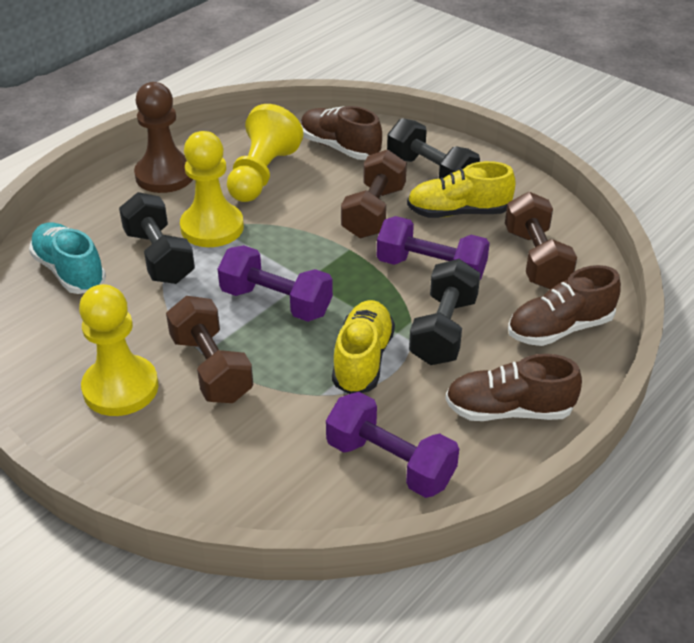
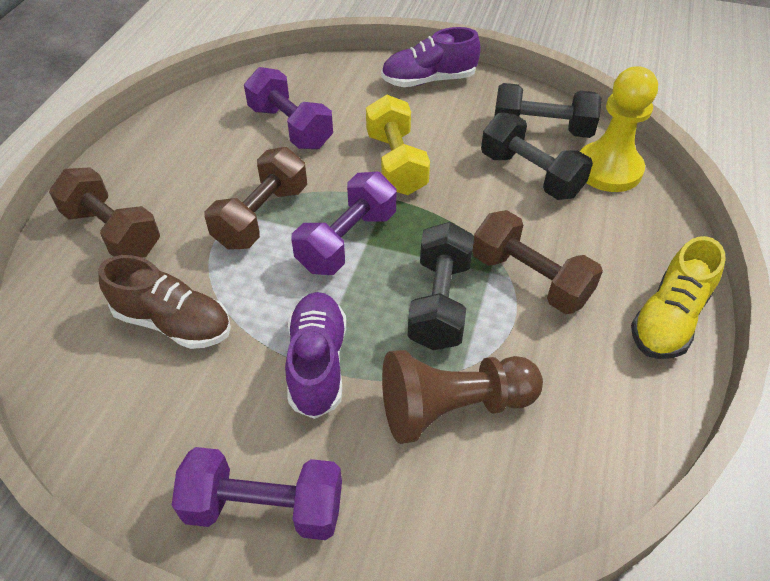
brown shoe: 3 -> 1
purple shoe: 0 -> 2
turquoise shoe: 1 -> 0
yellow dumbbell: 0 -> 1
yellow pawn: 3 -> 1
yellow shoe: 2 -> 1

